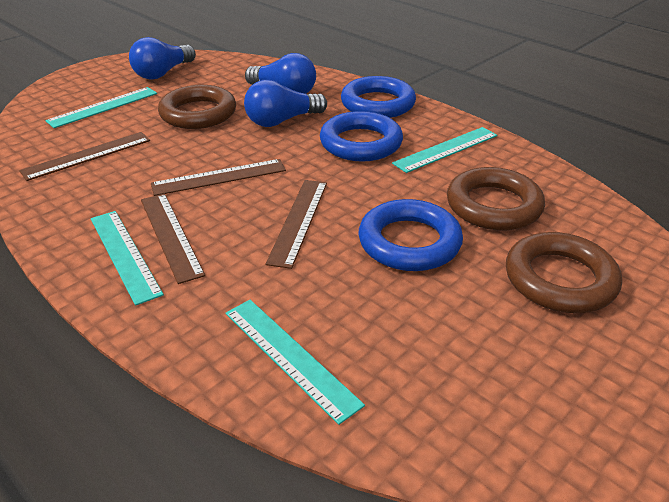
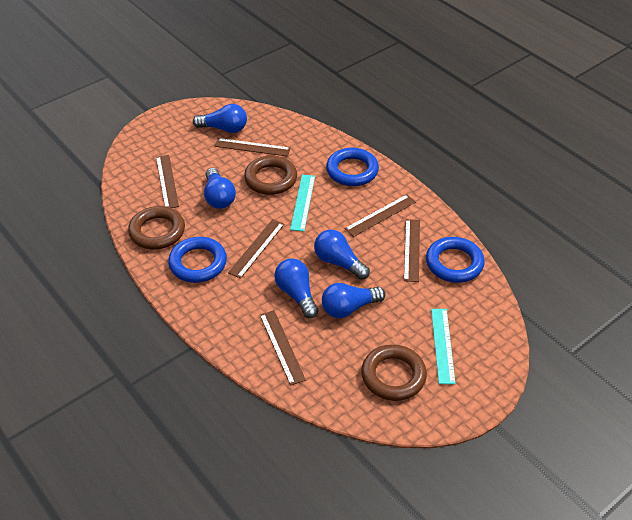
blue light bulb: 3 -> 5
brown ruler: 4 -> 6
turquoise ruler: 4 -> 2

